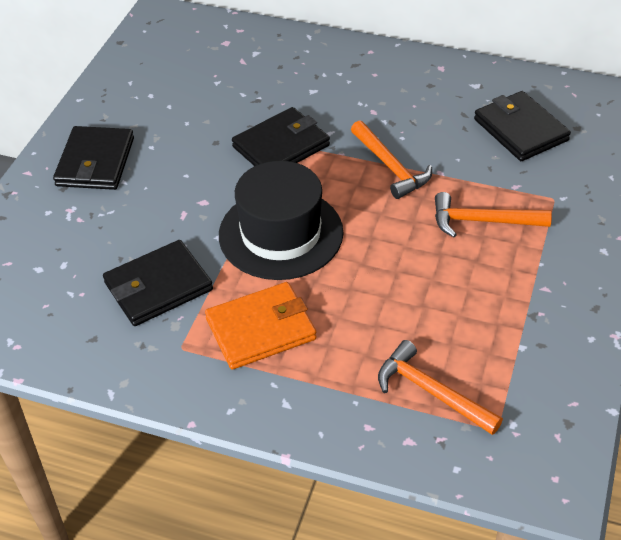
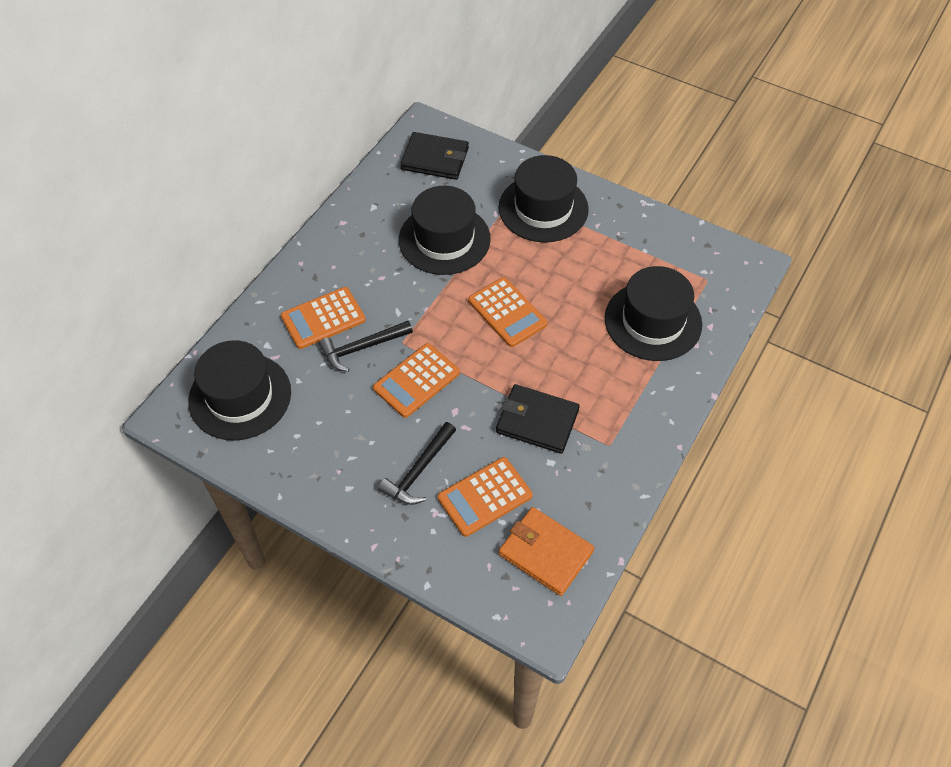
black hammer: 0 -> 2
black hat: 1 -> 4
black wallet: 4 -> 2
orange calculator: 0 -> 4
orange hammer: 3 -> 0

